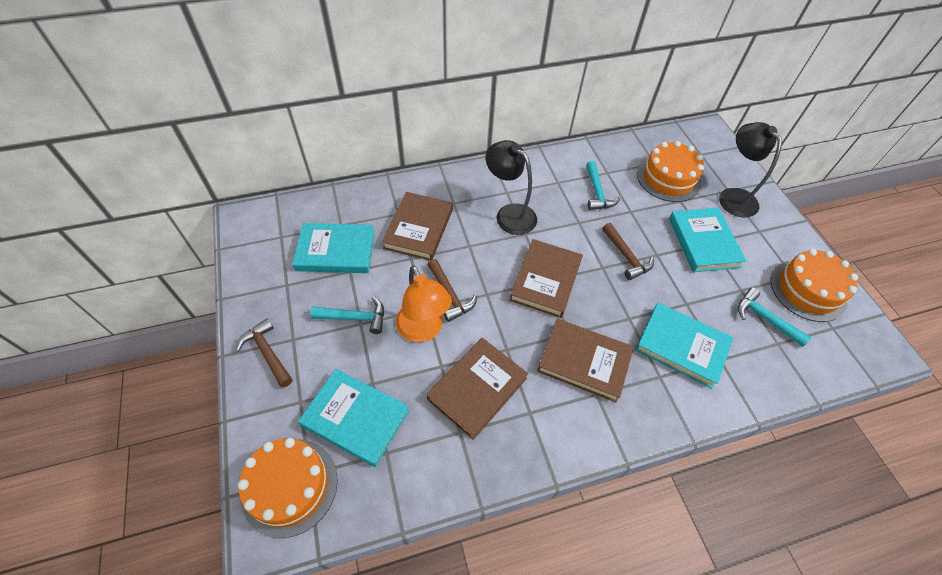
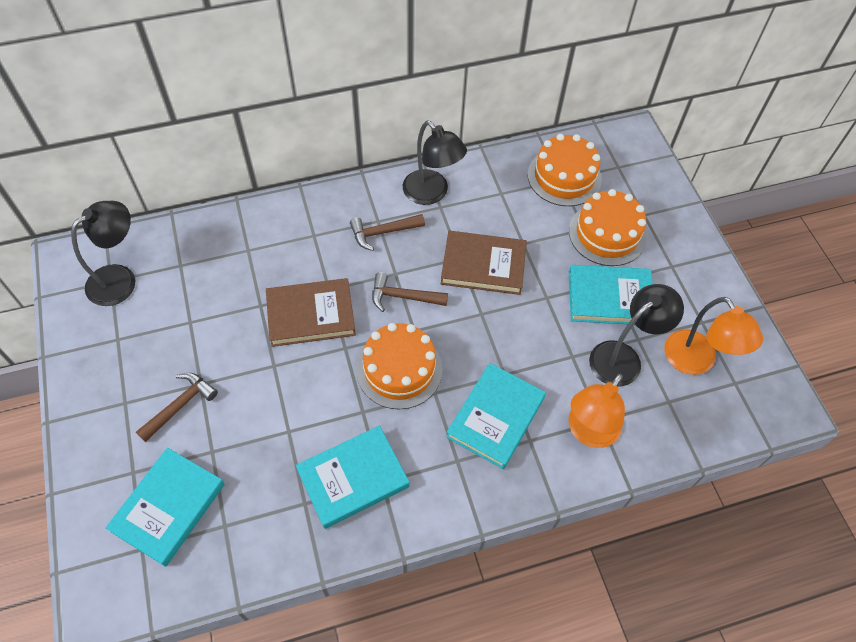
black lamp: 2 -> 3
brown book: 4 -> 2
orange lamp: 1 -> 2
turquoise hammer: 3 -> 0

